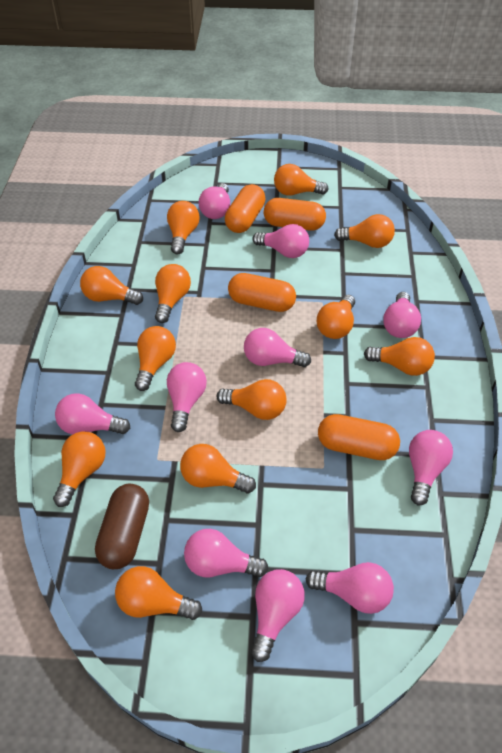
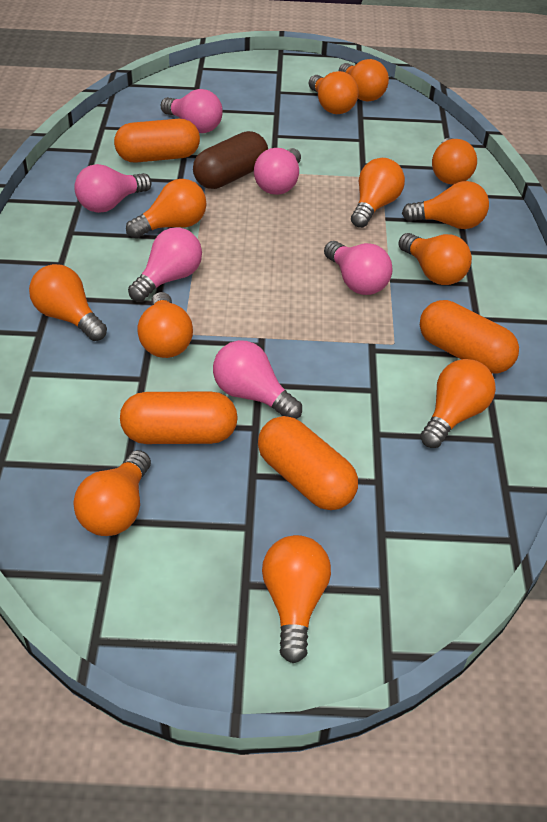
pink light bulb: 10 -> 6

